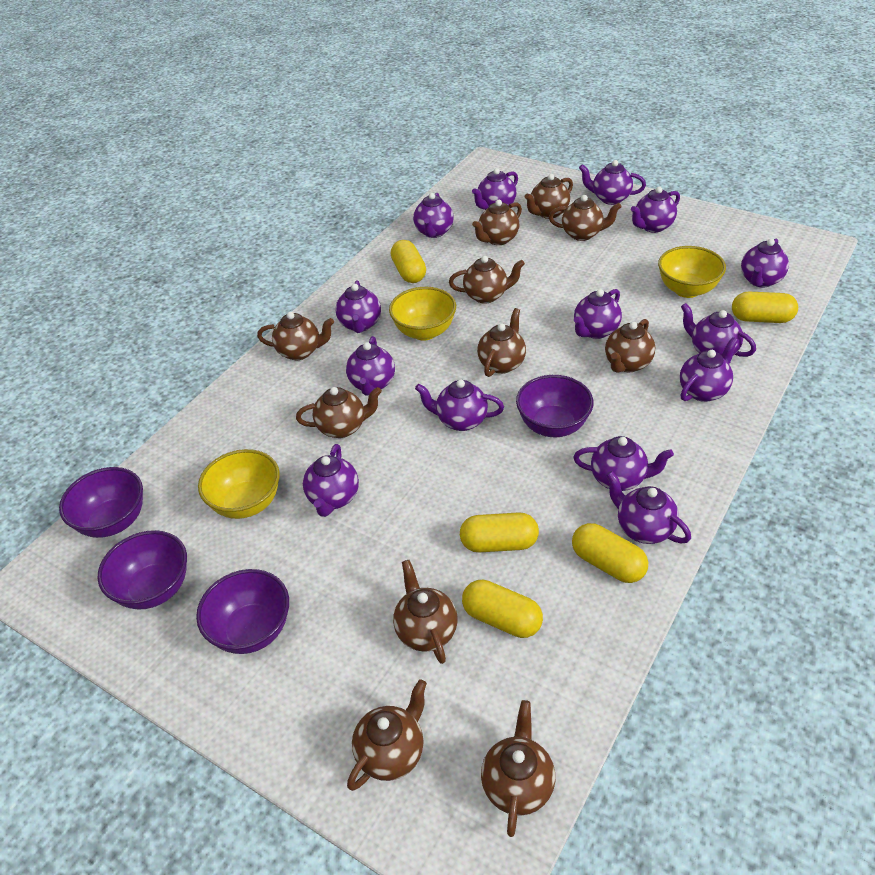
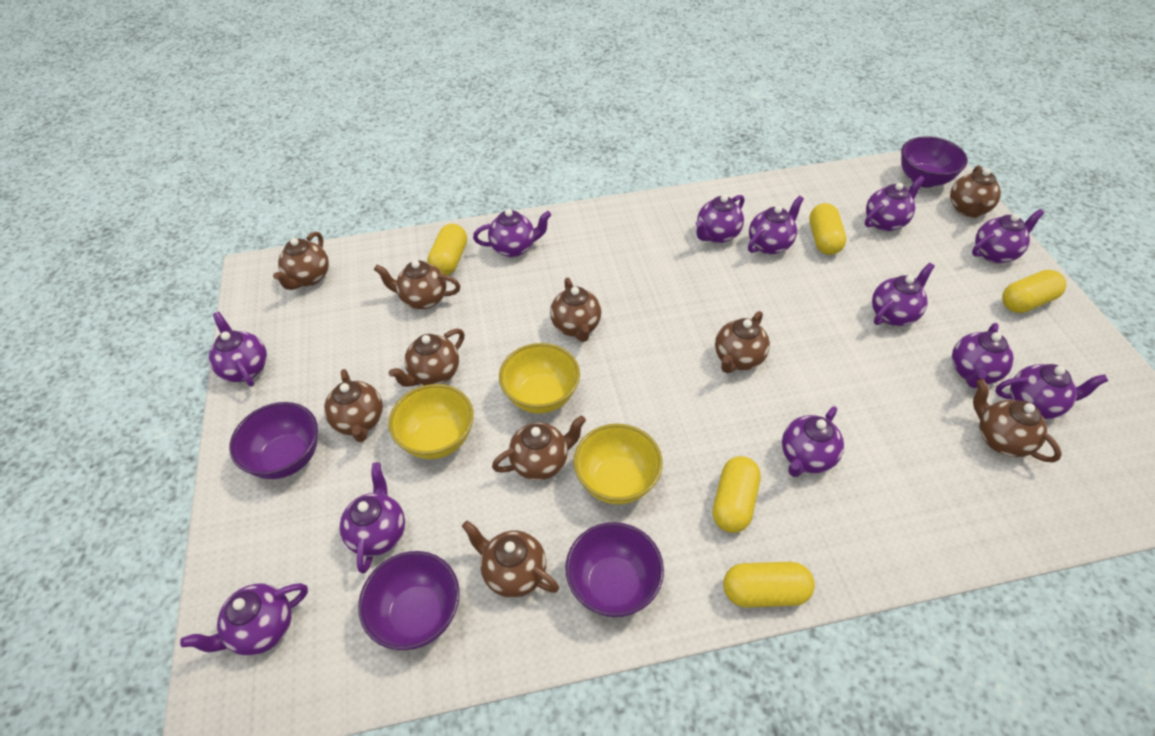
brown teapot: 11 -> 10
purple teapot: 14 -> 12

